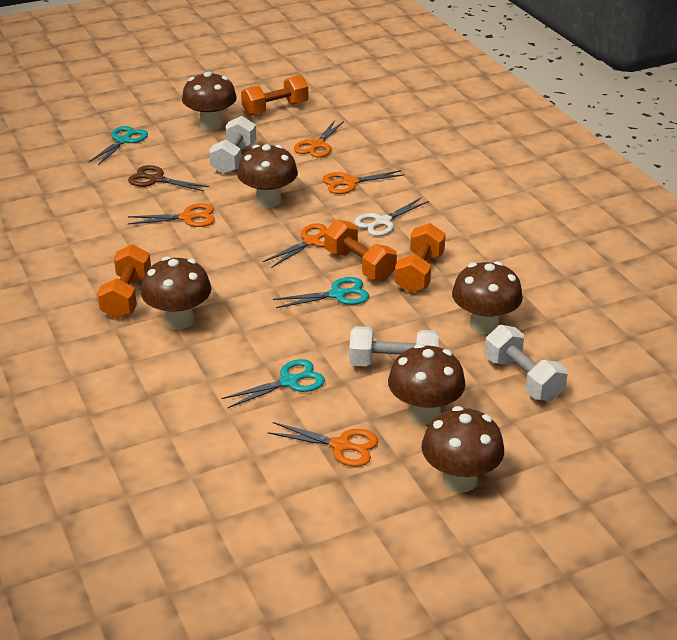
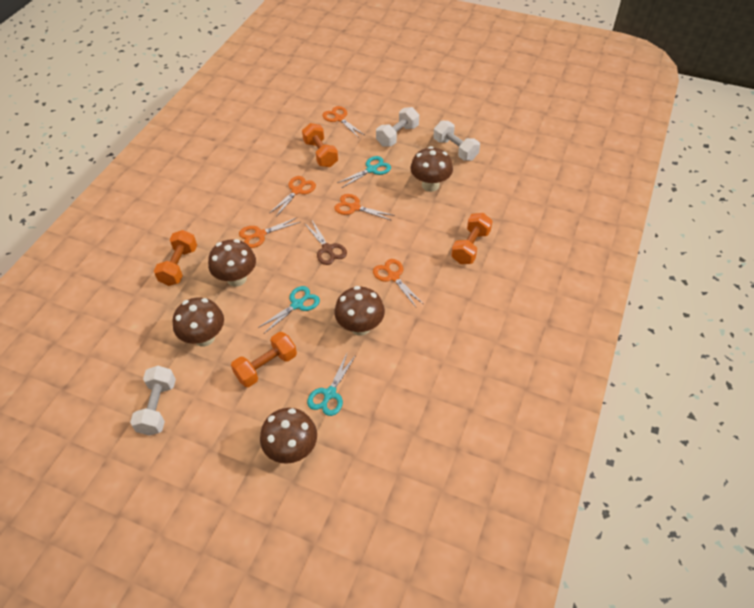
brown mushroom: 6 -> 5
white scissors: 1 -> 0

